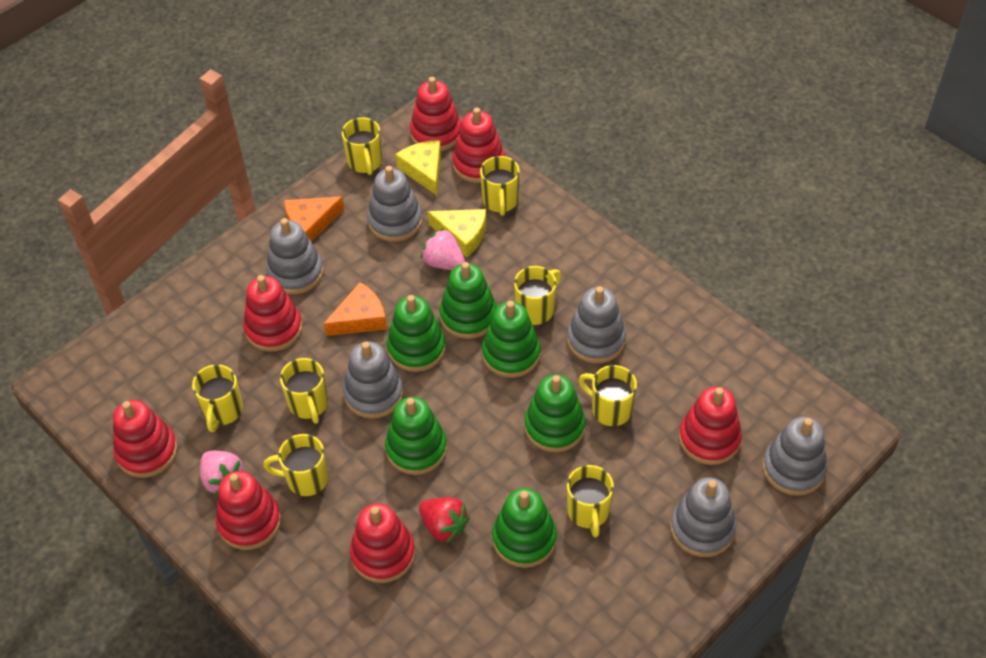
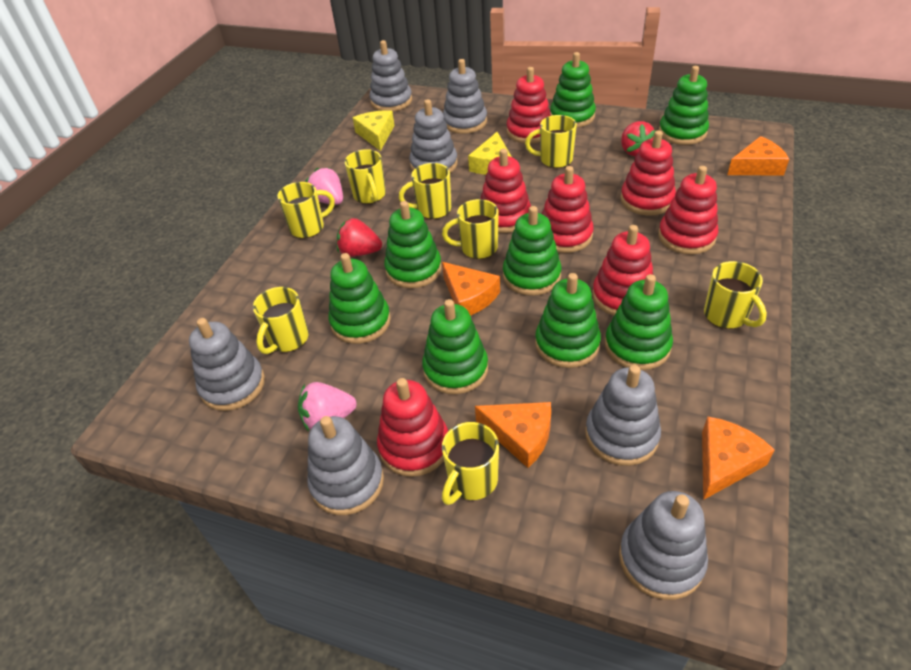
green stacking toy: 6 -> 8
grey stacking toy: 6 -> 7
orange cheese: 2 -> 4
red strawberry: 1 -> 2

